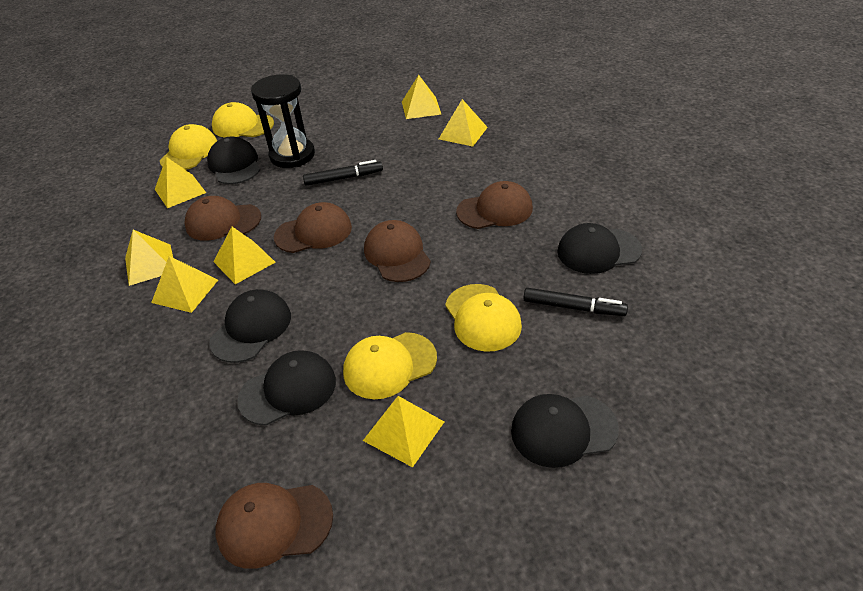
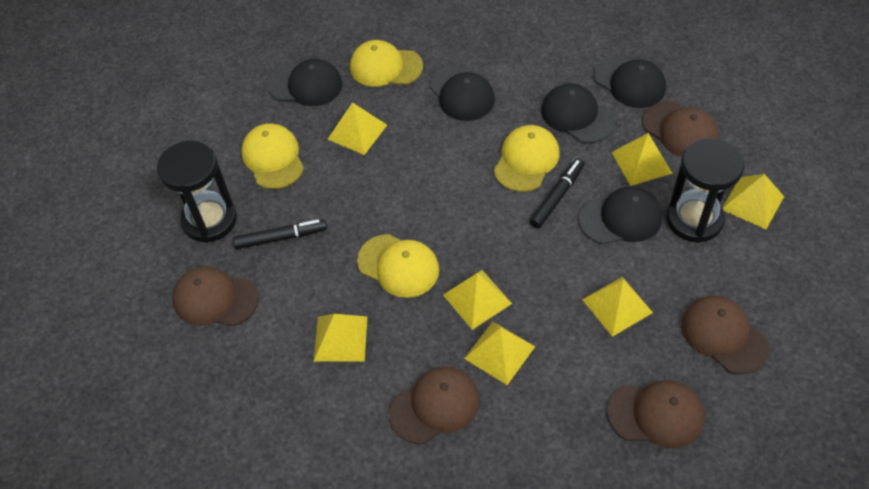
black hourglass: 1 -> 2

